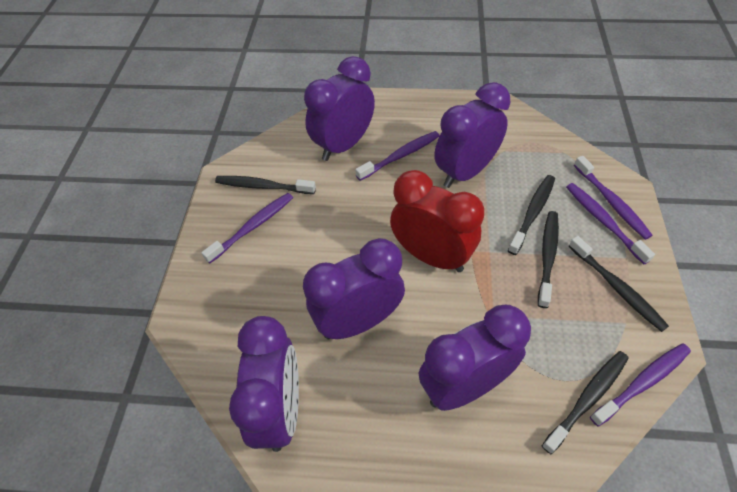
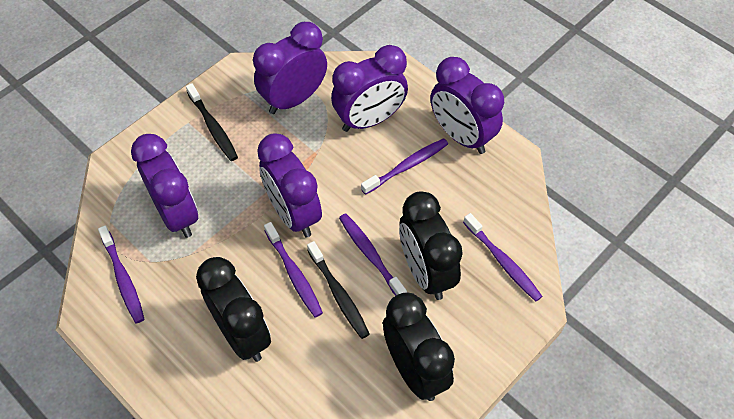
black clock: 0 -> 3
black toothbrush: 5 -> 2
red clock: 1 -> 0

